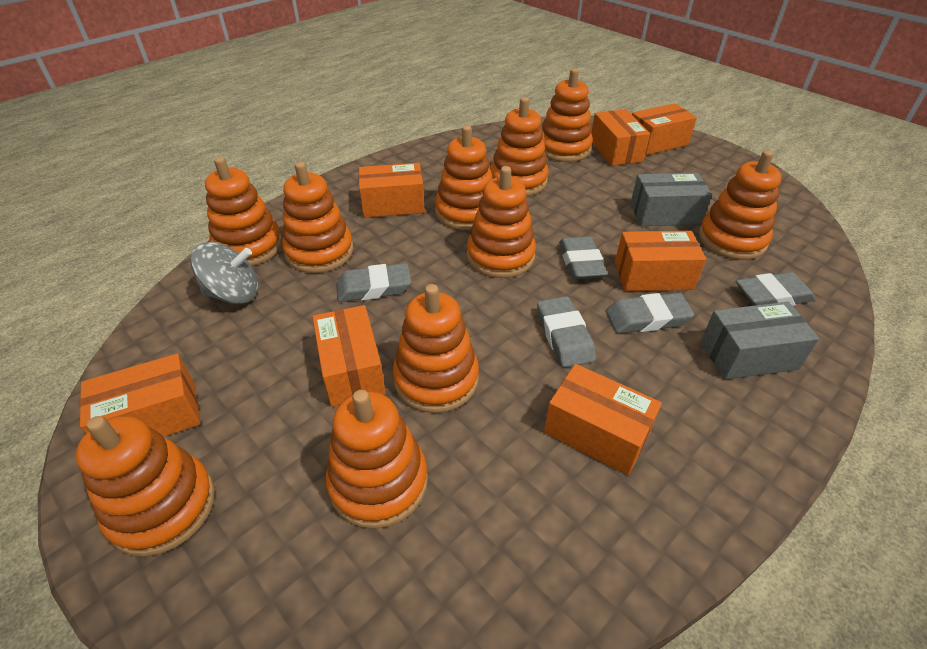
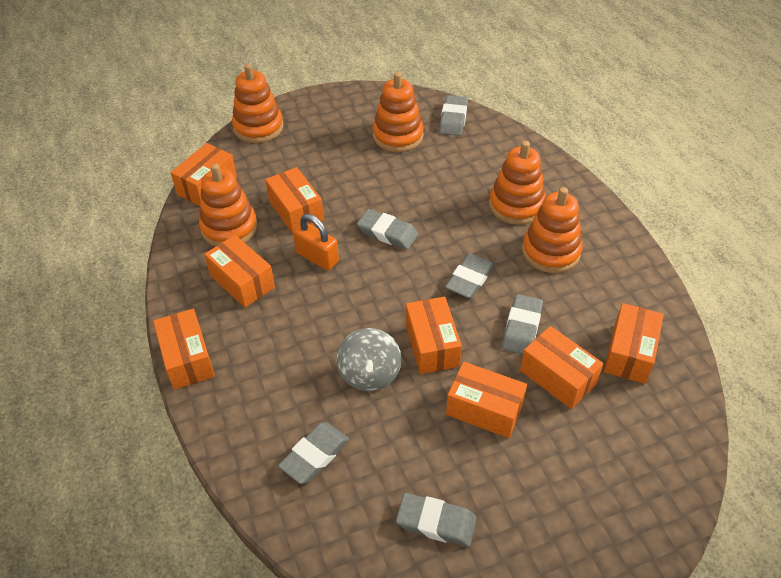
grey box: 2 -> 0
grey eraser: 5 -> 6
orange box: 7 -> 8
orange padlock: 0 -> 1
orange stacking toy: 10 -> 5

